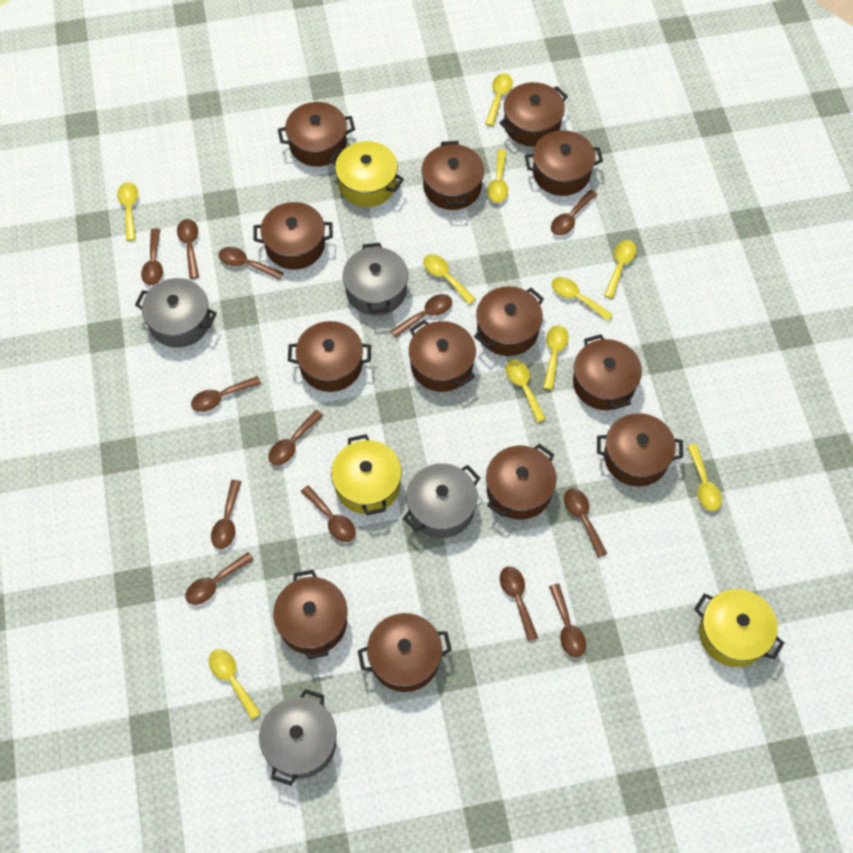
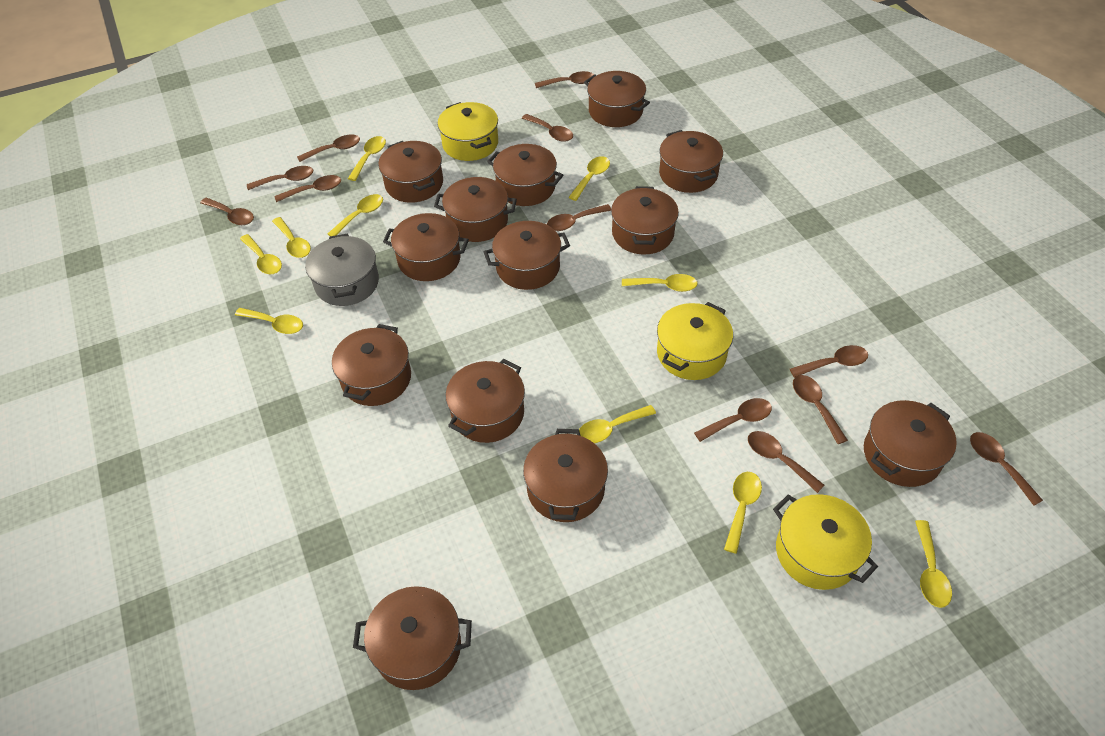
brown spoon: 13 -> 12
grey pot: 4 -> 1

